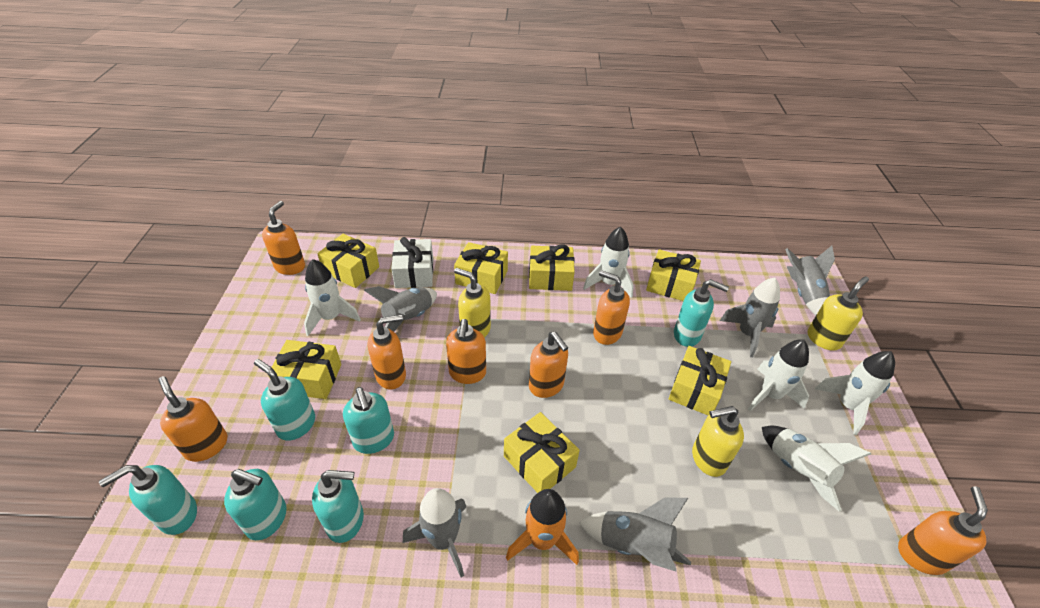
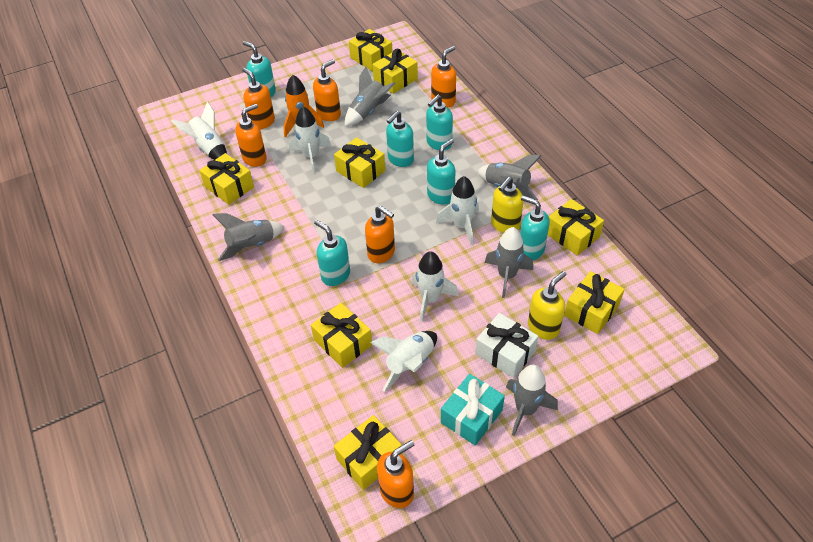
orange soap dispenser: 7 -> 6
turquoise gift: 0 -> 1
yellow gift: 7 -> 8
yellow soap dispenser: 3 -> 2

